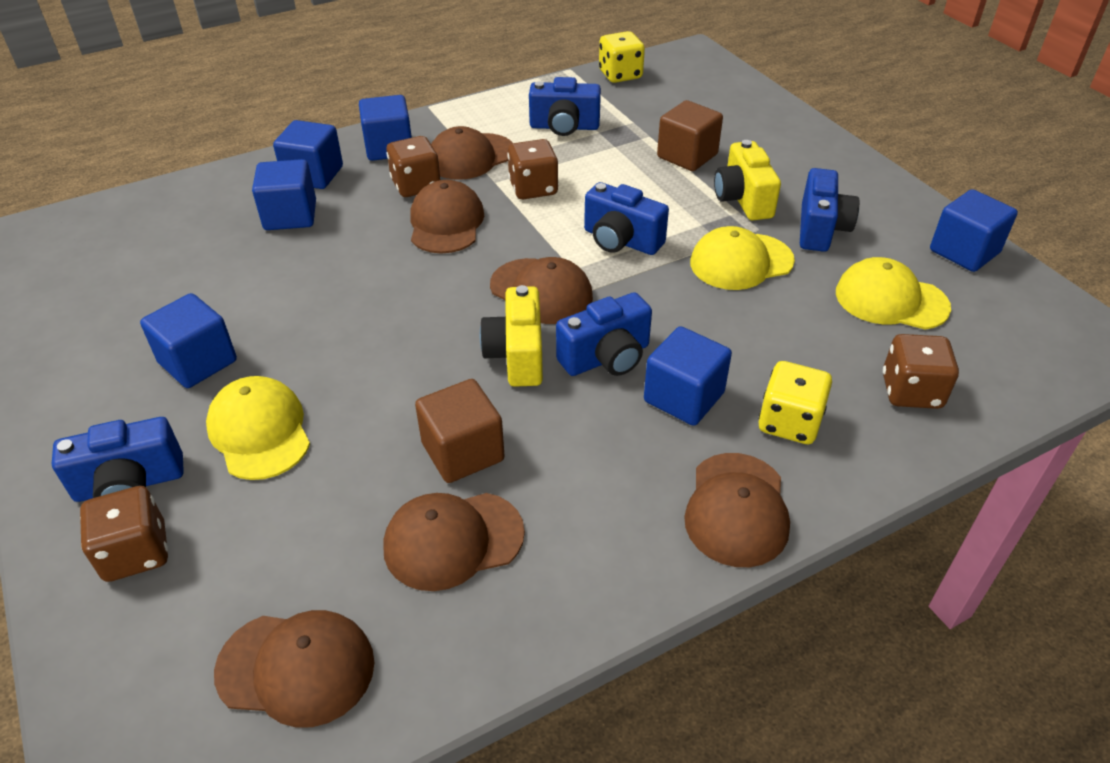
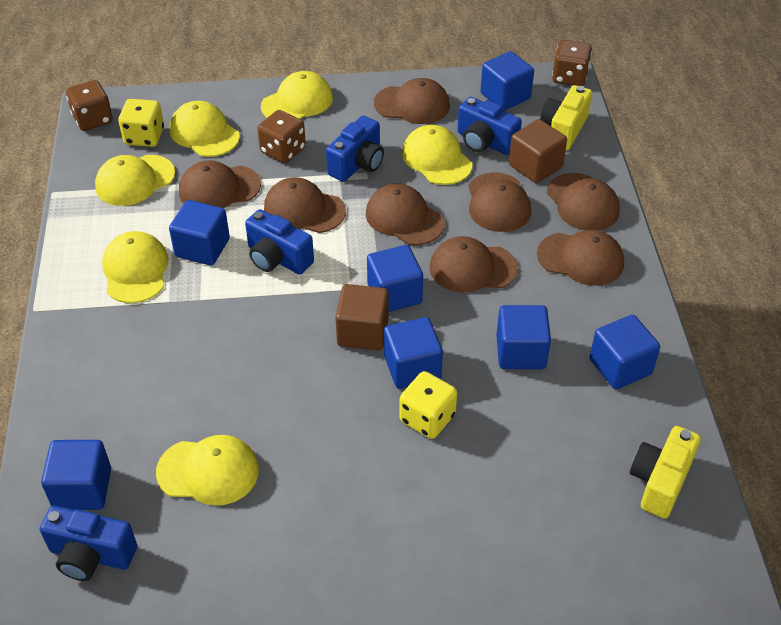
blue camera: 5 -> 4
blue cube: 6 -> 7
brown cap: 6 -> 8
brown dice: 4 -> 3
yellow cap: 3 -> 6

